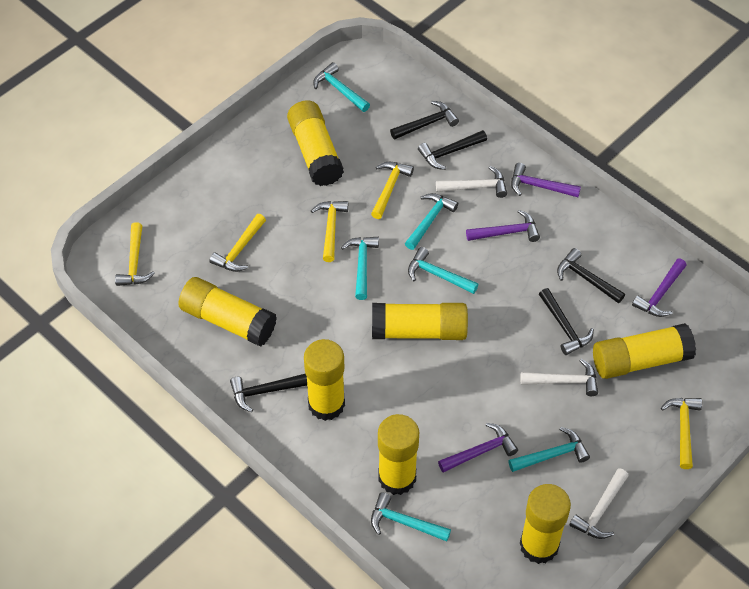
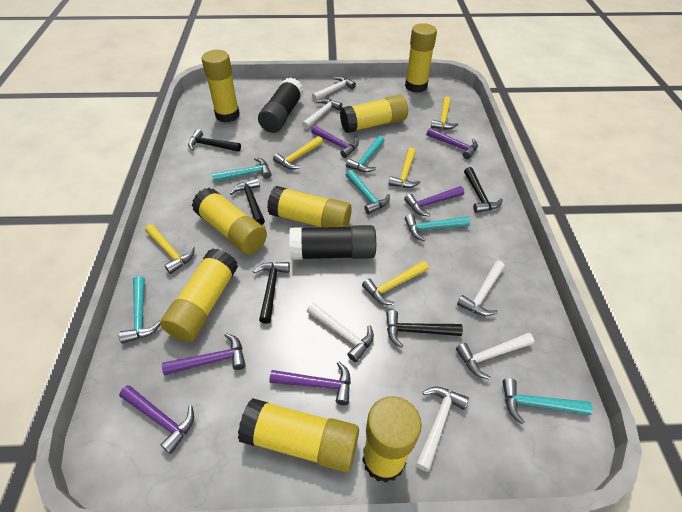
black glue stick: 0 -> 2
purple hammer: 4 -> 6
white hammer: 3 -> 6
yellow glue stick: 7 -> 8

